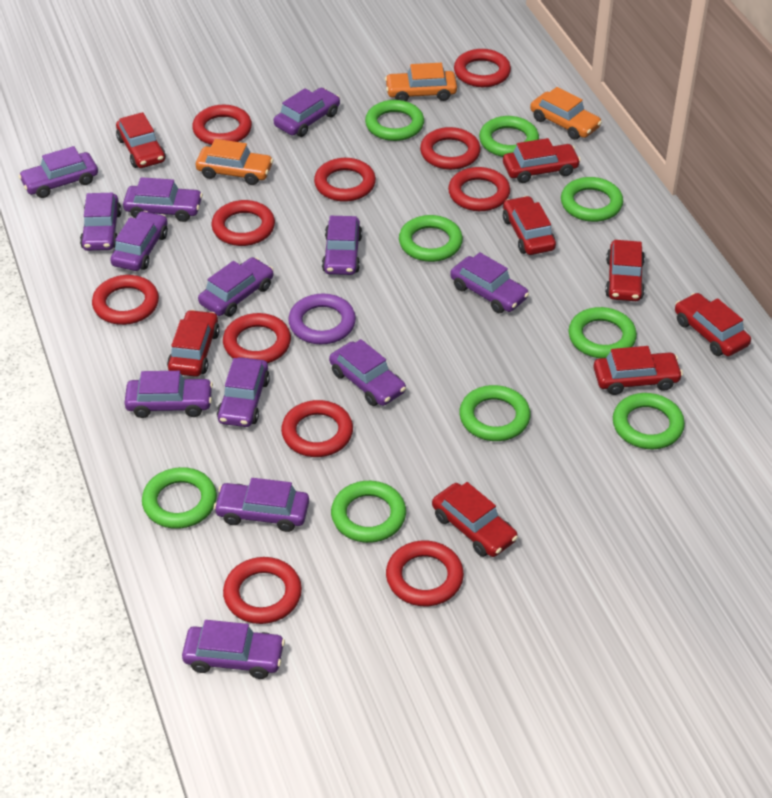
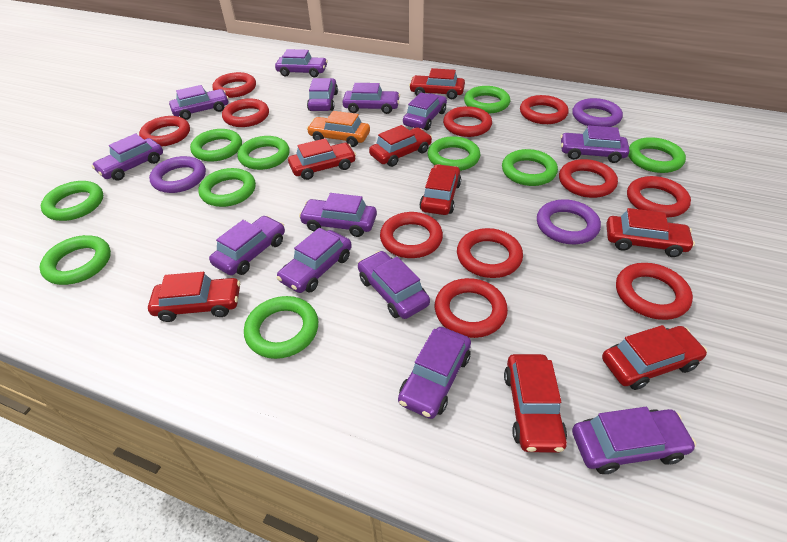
green ring: 9 -> 10
orange car: 3 -> 1
purple ring: 1 -> 3

